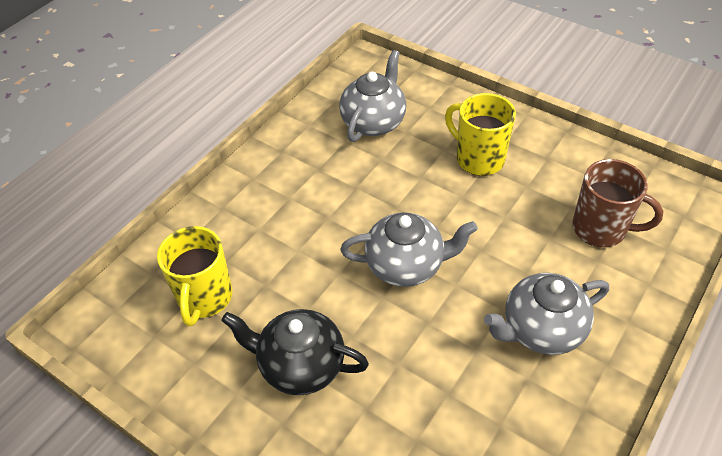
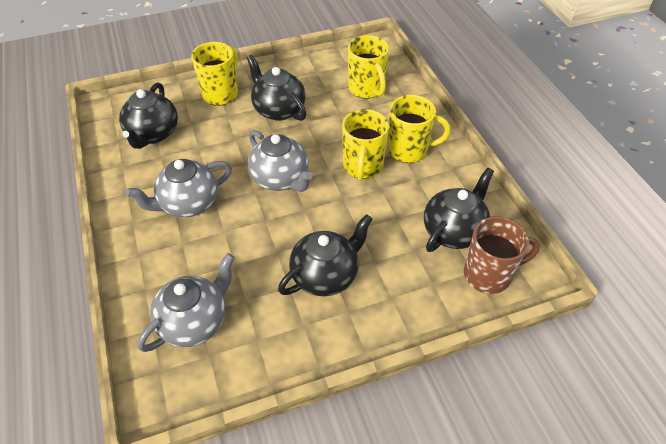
black teapot: 1 -> 4
yellow mug: 2 -> 4

